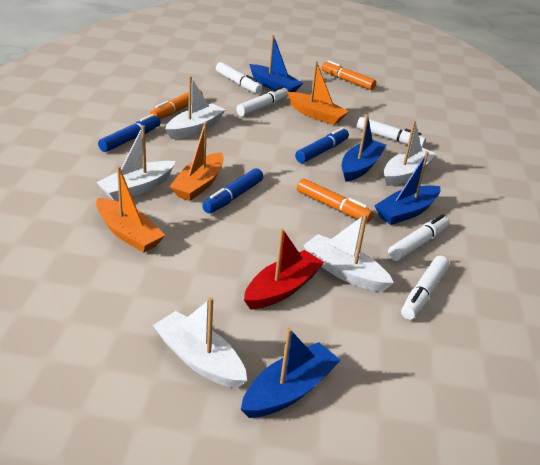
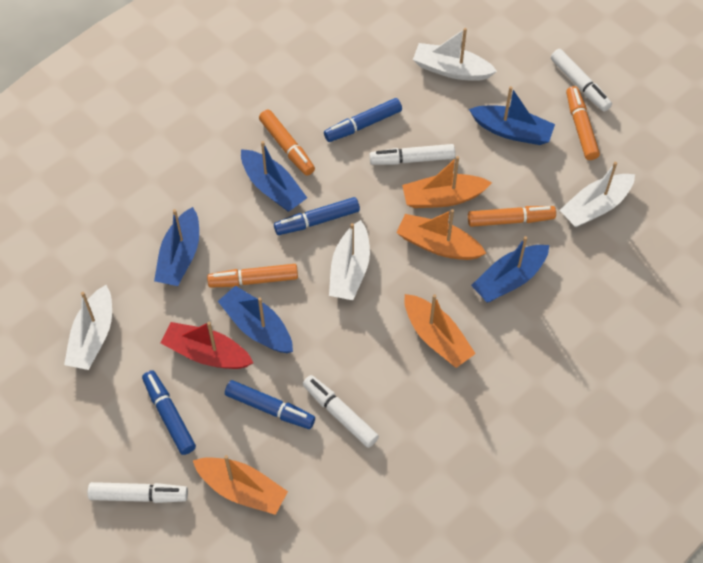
blue boat: 4 -> 5
blue marker: 3 -> 4
orange boat: 3 -> 4
orange marker: 3 -> 4
white boat: 5 -> 4
white marker: 5 -> 4

